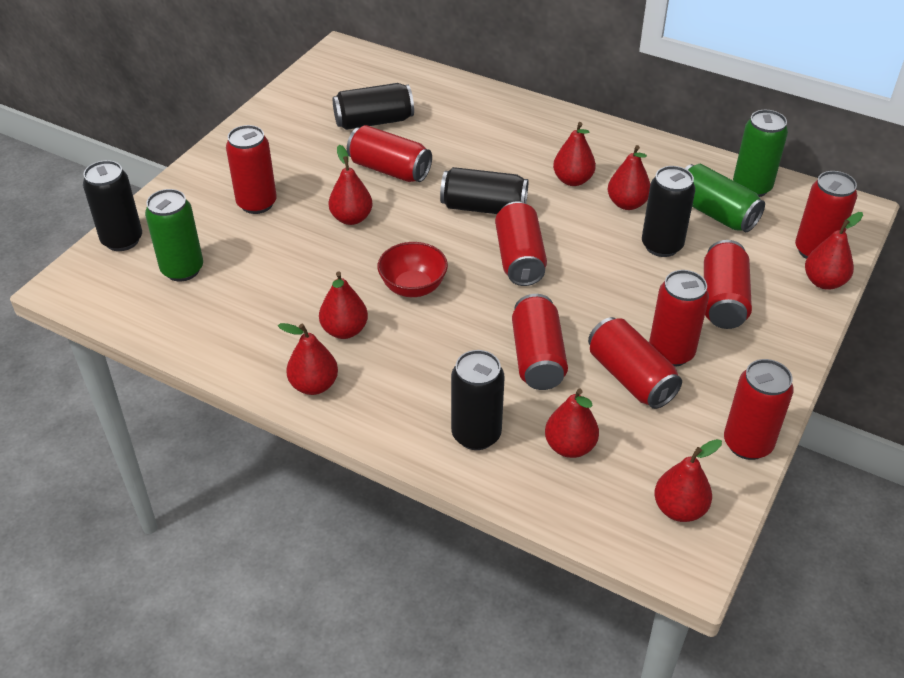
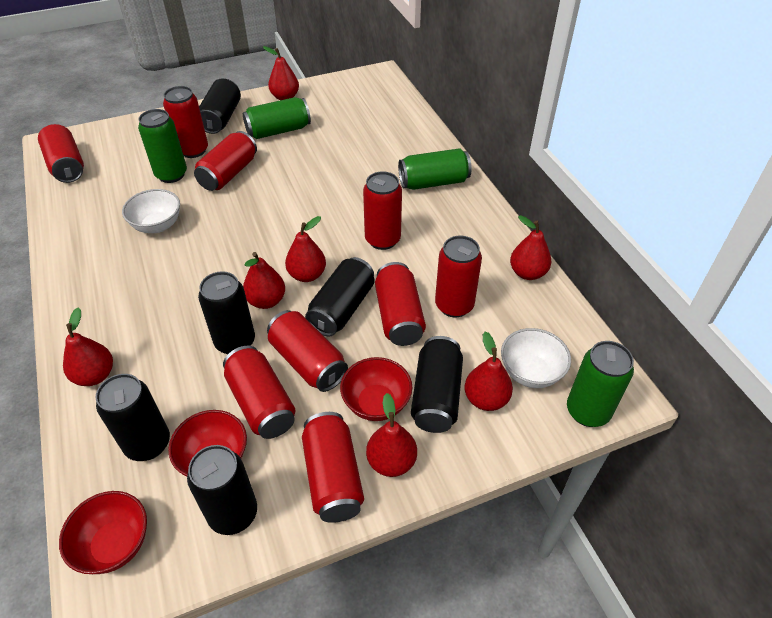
black can: 5 -> 6
green can: 3 -> 4
red bowl: 1 -> 3
red pear: 8 -> 7
white bowl: 0 -> 2

